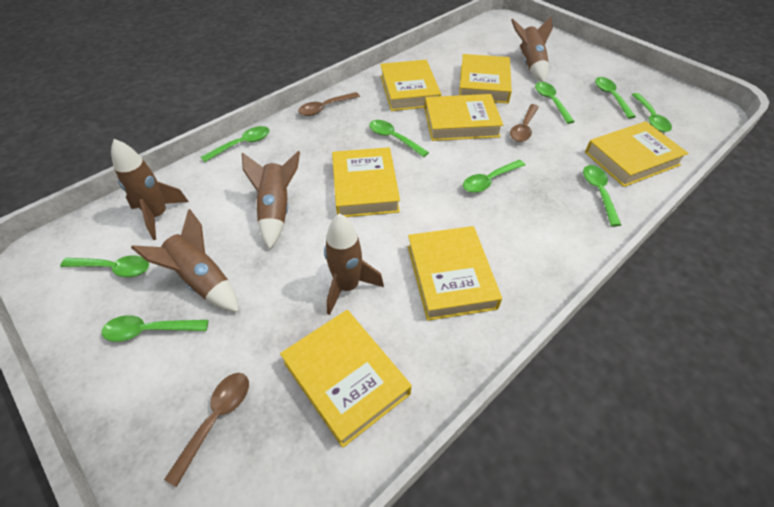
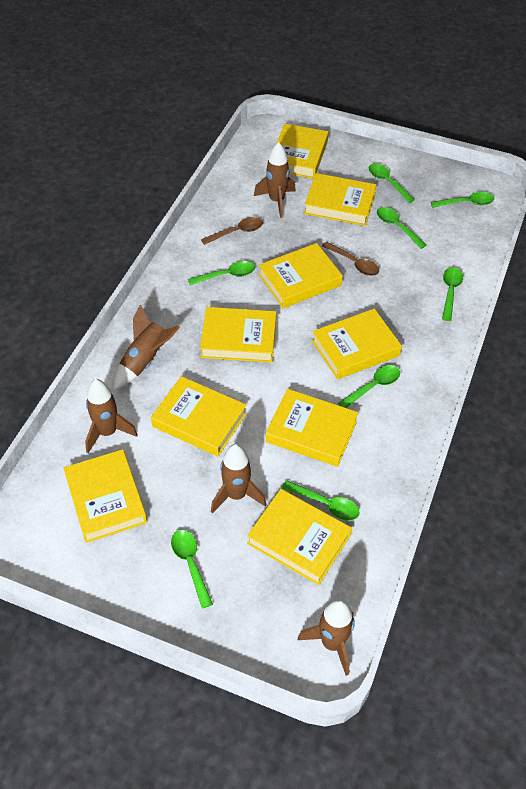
brown spoon: 3 -> 2
green spoon: 9 -> 8
yellow book: 7 -> 9

